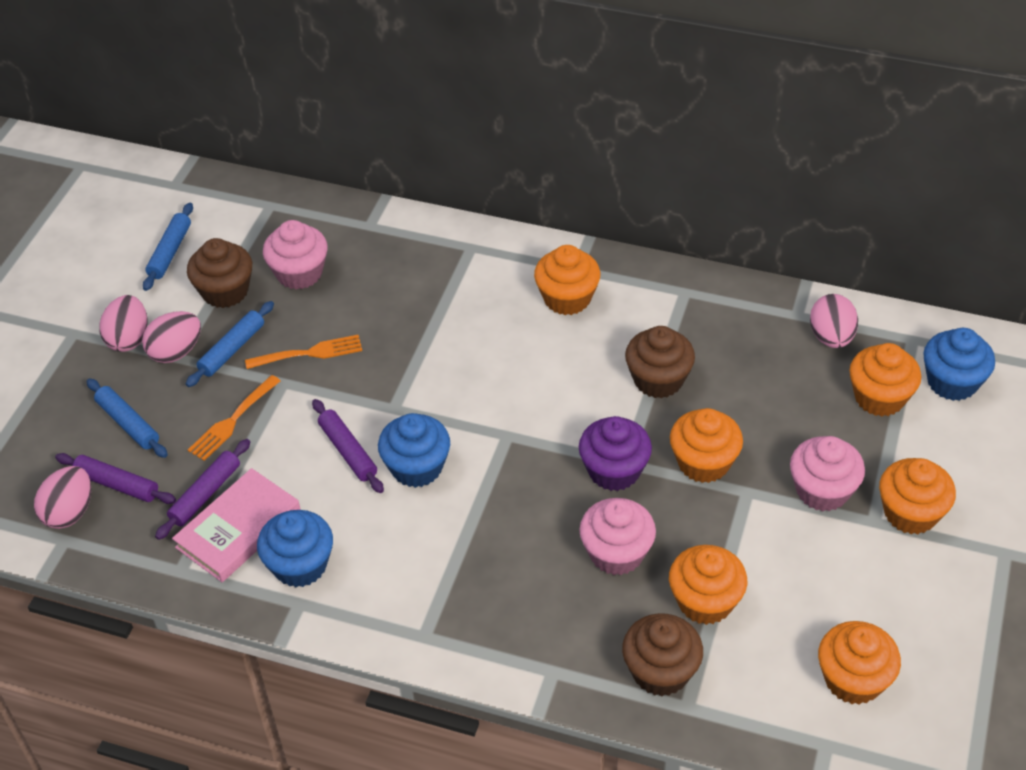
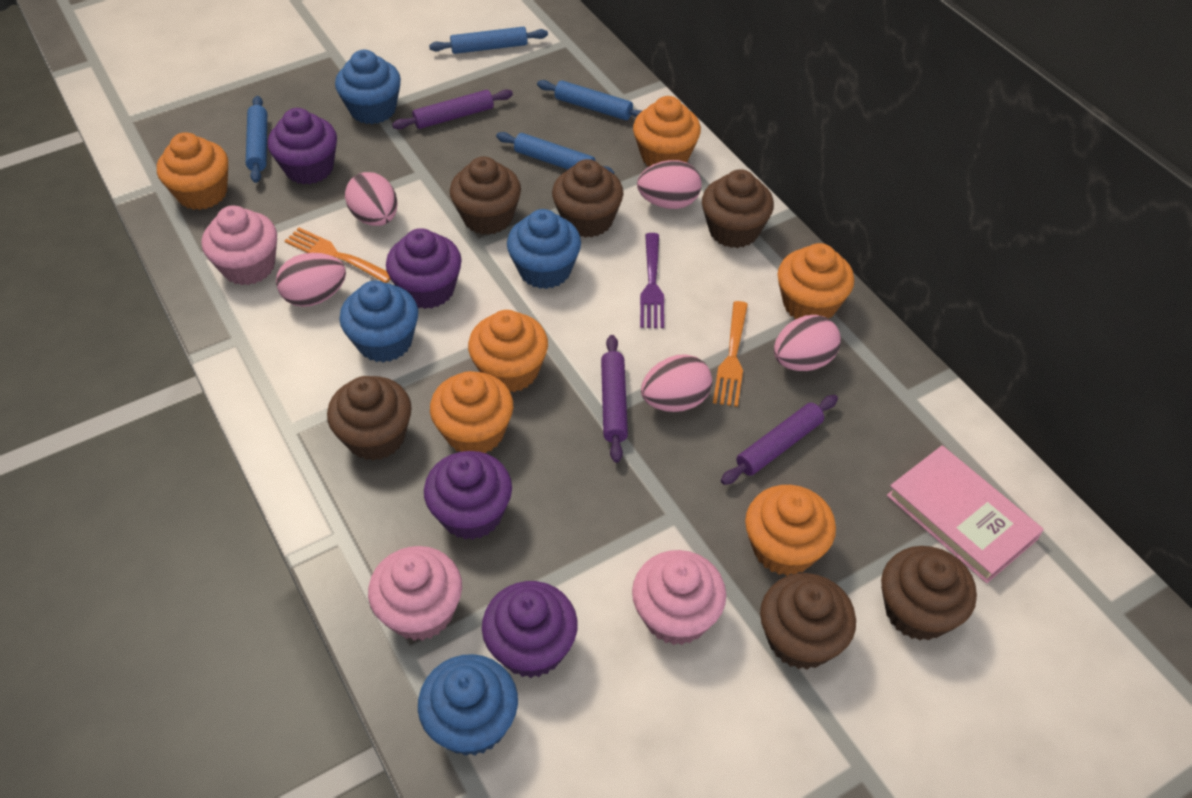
blue cupcake: 3 -> 4
blue rolling pin: 3 -> 4
brown cupcake: 3 -> 6
pink egg: 4 -> 5
purple cupcake: 1 -> 4
purple fork: 0 -> 1

